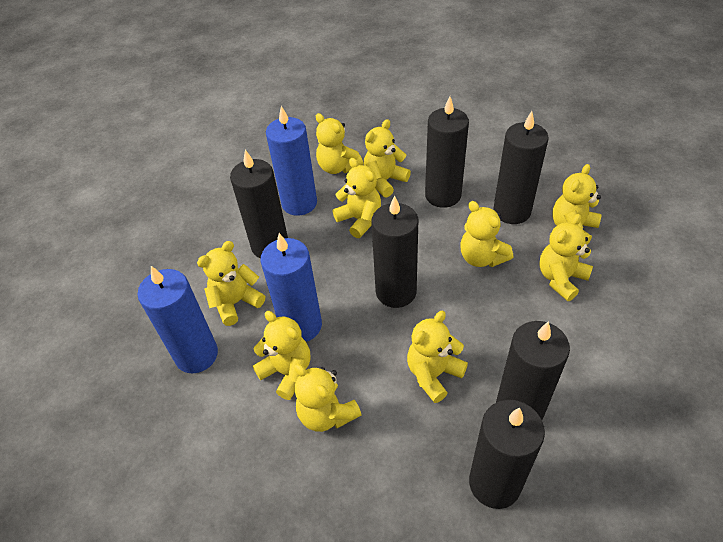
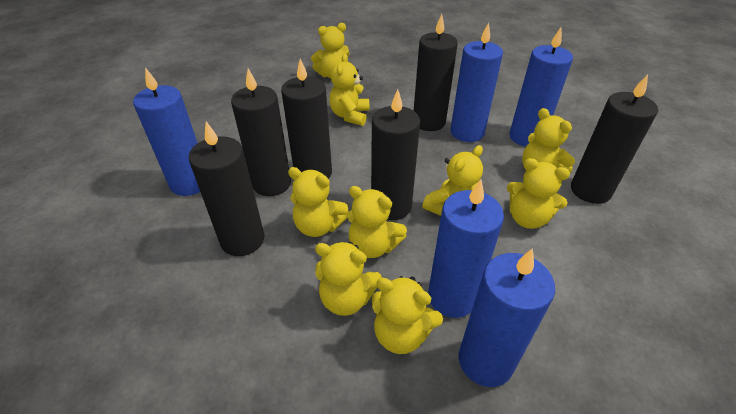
blue candle: 3 -> 5
yellow teddy bear: 10 -> 9

